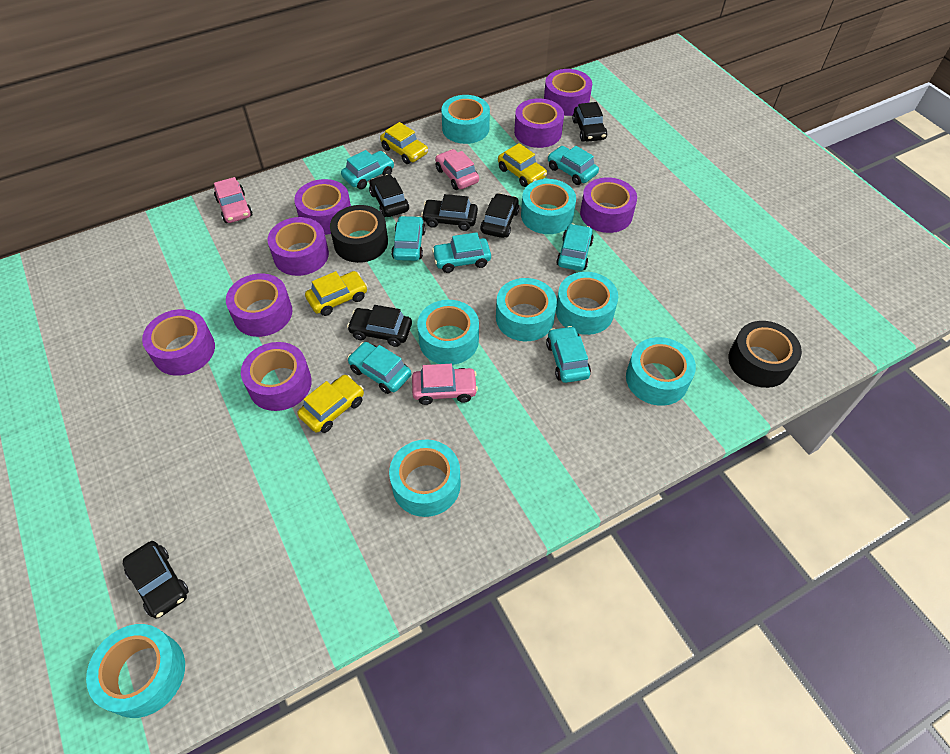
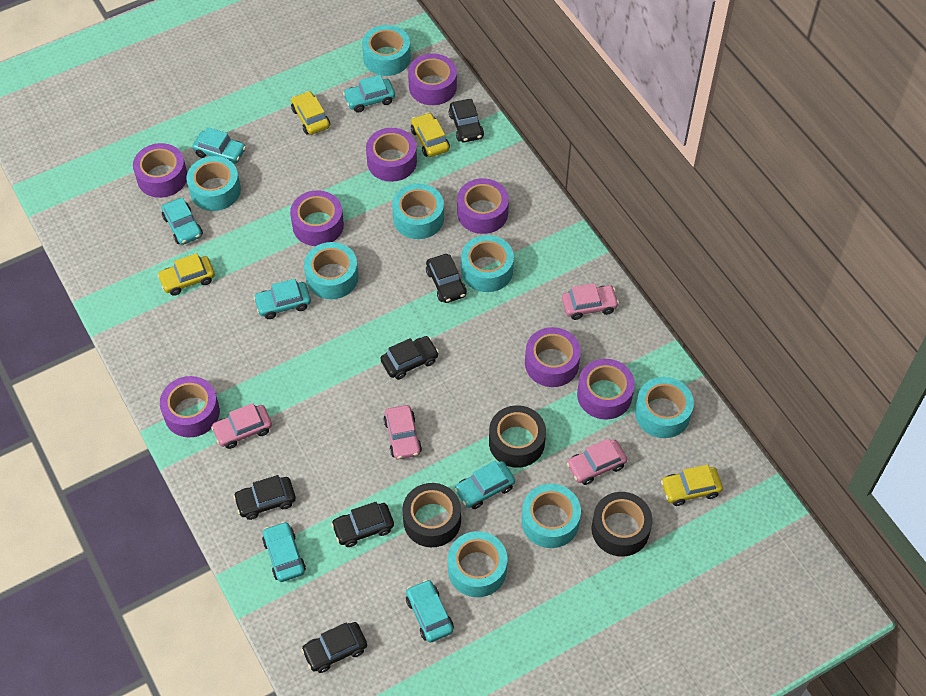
black tape: 2 -> 3
pink car: 3 -> 4

